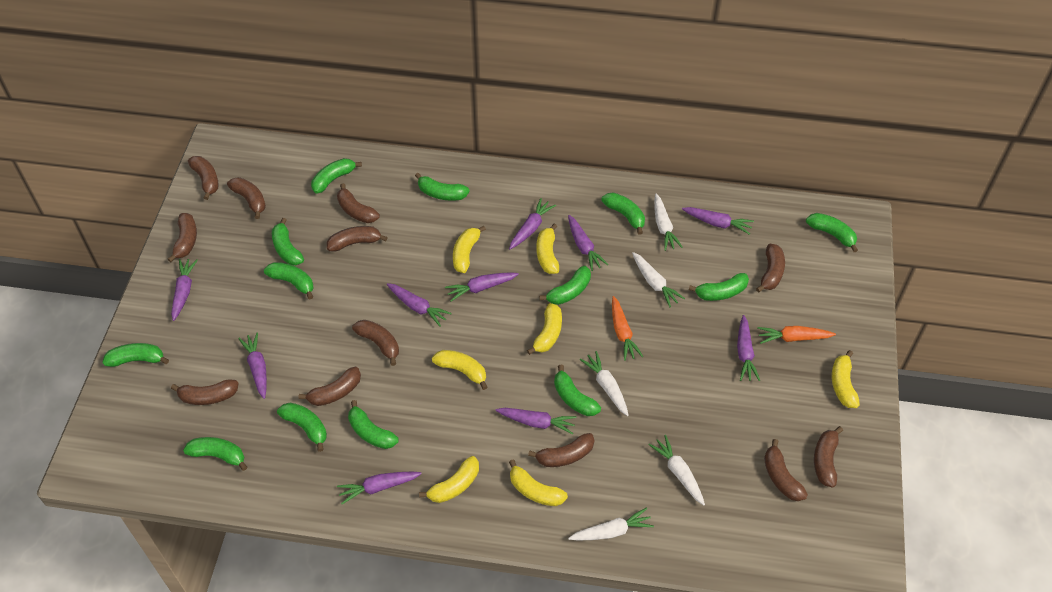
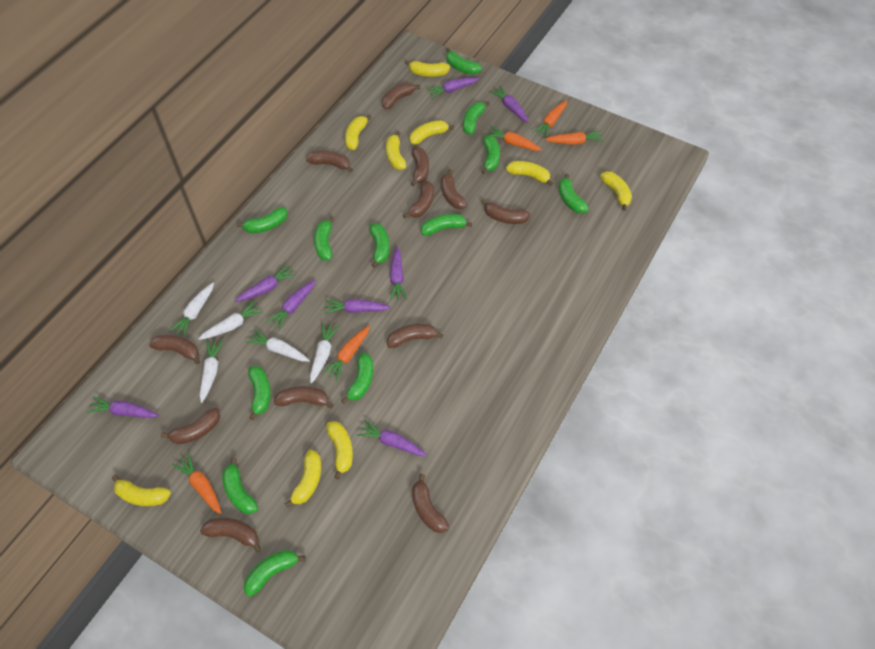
green banana: 13 -> 12
orange carrot: 2 -> 5
purple carrot: 10 -> 8
yellow banana: 7 -> 9

